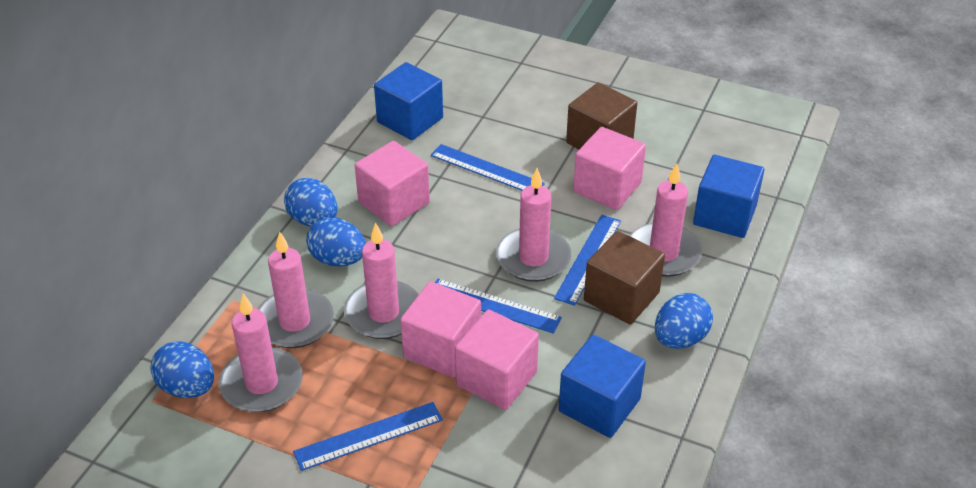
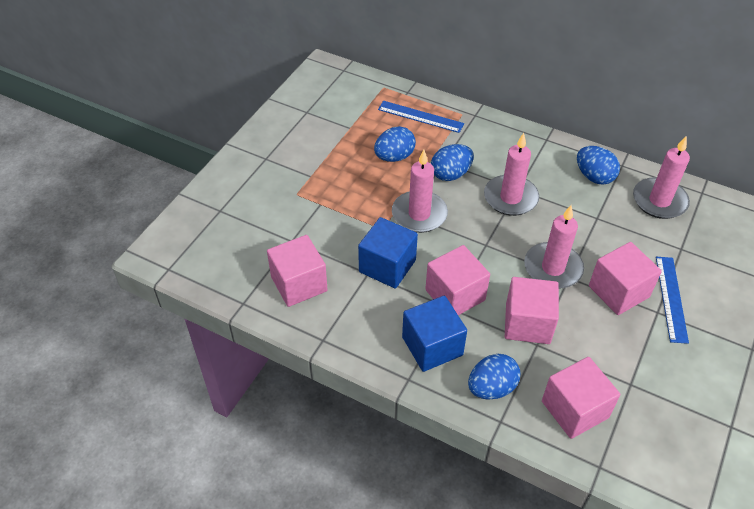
blue cube: 3 -> 2
blue ruler: 4 -> 2
brown cube: 2 -> 0
pink candle: 5 -> 4
pink cube: 4 -> 5

